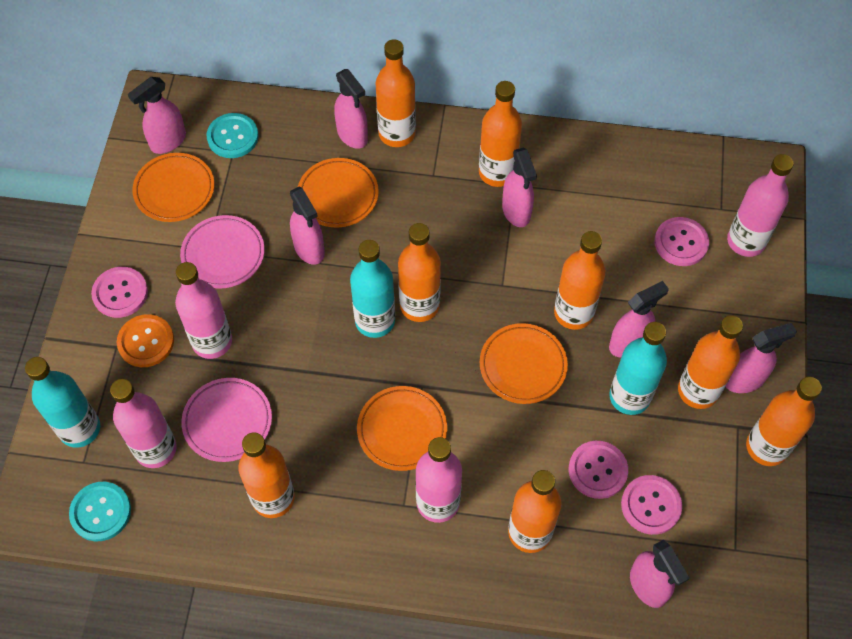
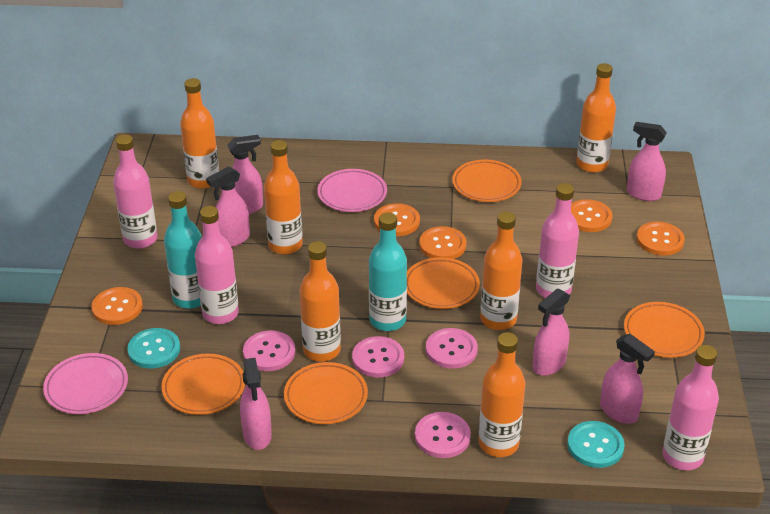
orange bottle: 8 -> 6
orange button: 1 -> 5
orange plate: 4 -> 5
pink spray bottle: 7 -> 6
turquoise bottle: 3 -> 2

